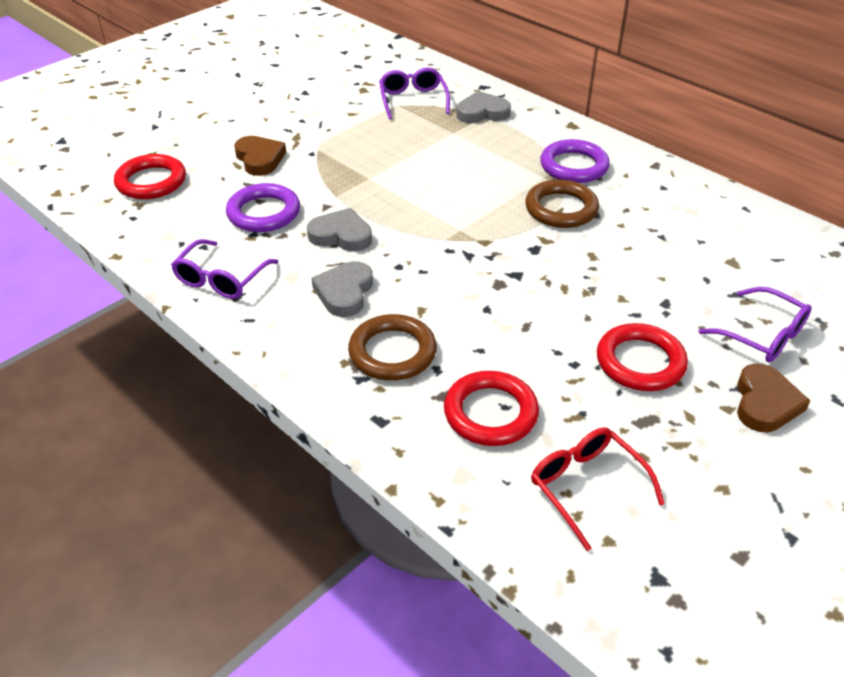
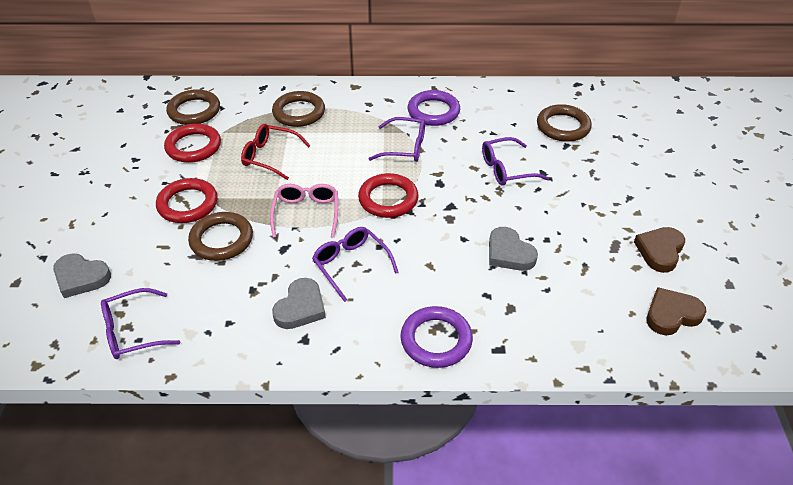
brown ring: 2 -> 4
pink glasses: 0 -> 1
purple glasses: 3 -> 4

